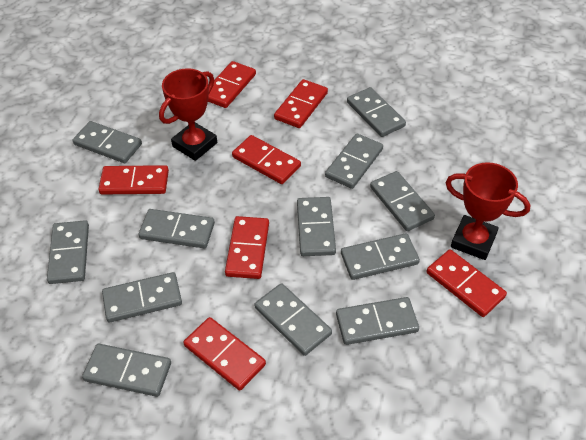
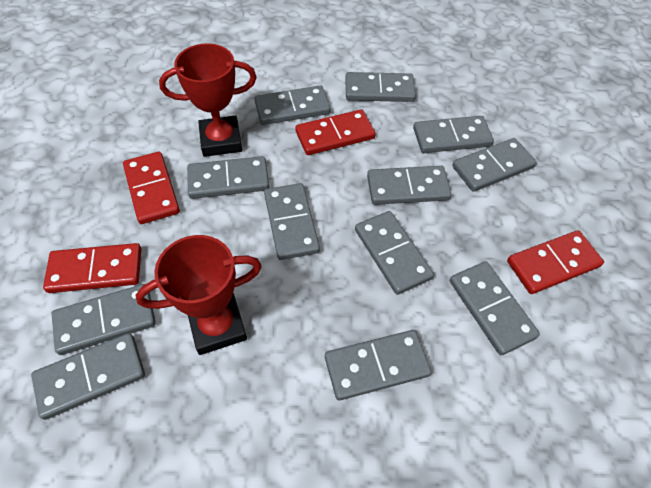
red domino: 7 -> 4

